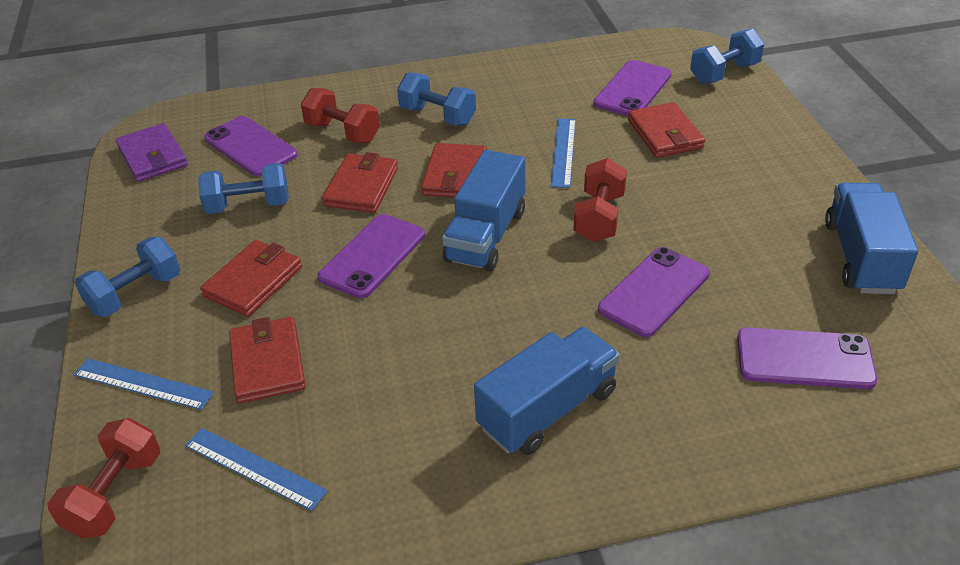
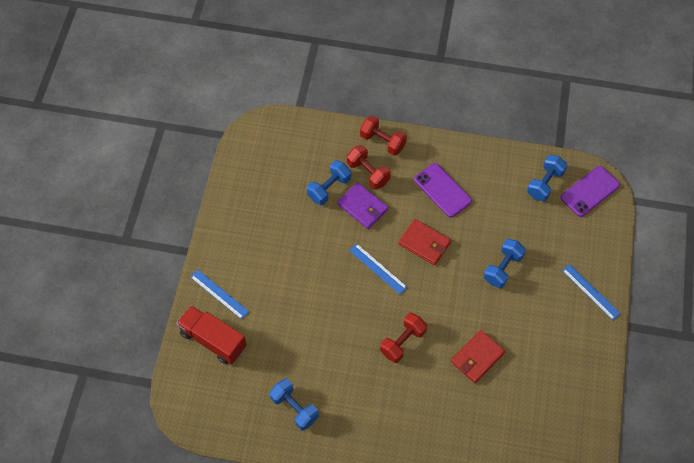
blue truck: 3 -> 0
purple phone: 5 -> 2
red truck: 0 -> 1
red wallet: 5 -> 2

